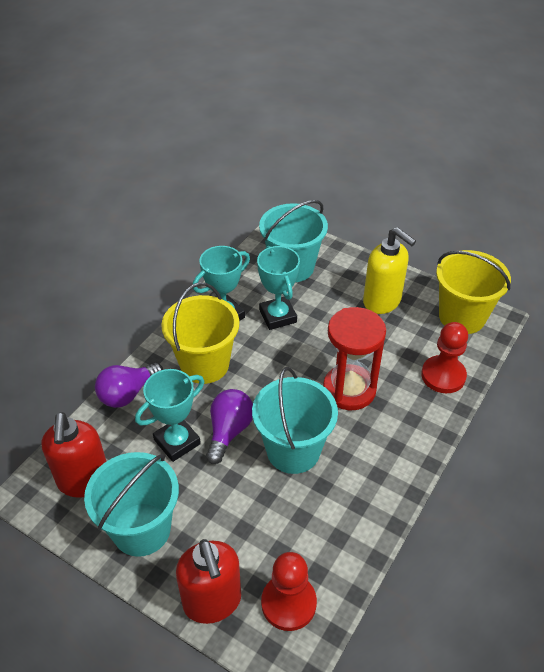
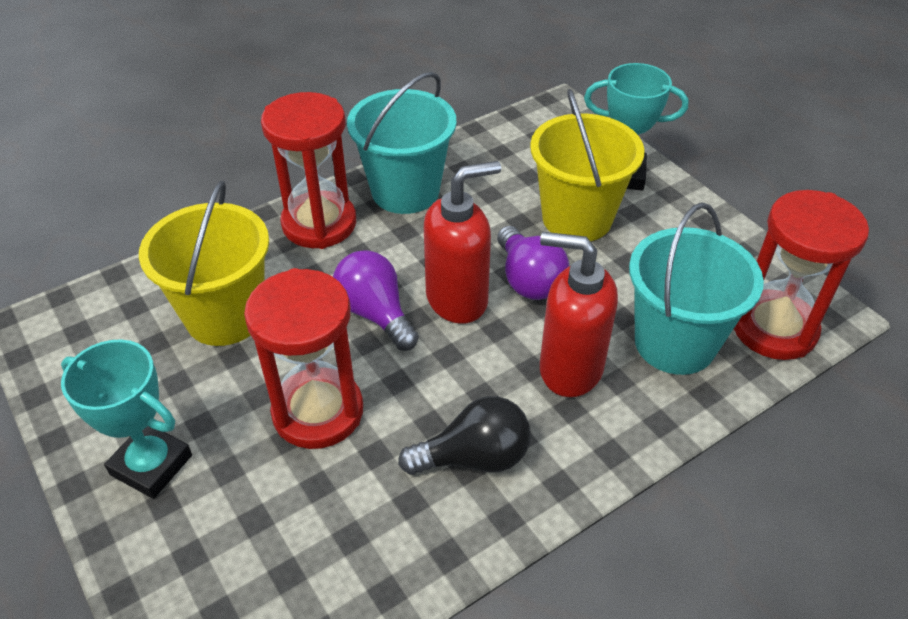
black light bulb: 0 -> 1
red hourglass: 1 -> 3
red pawn: 2 -> 0
turquoise bucket: 3 -> 2
turquoise trophy: 3 -> 2
yellow soap dispenser: 1 -> 0

